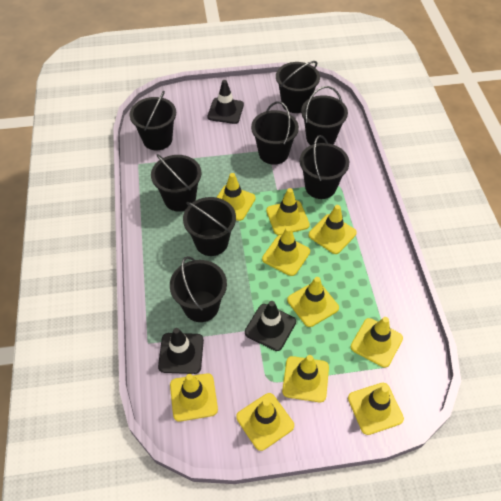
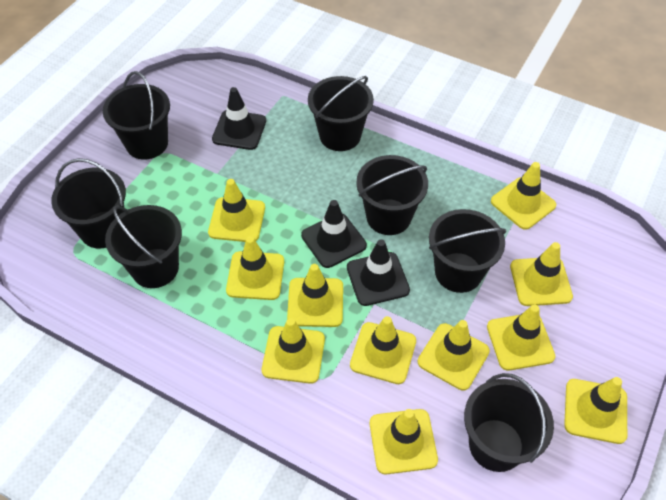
black bucket: 8 -> 7
yellow traffic cone: 10 -> 11

